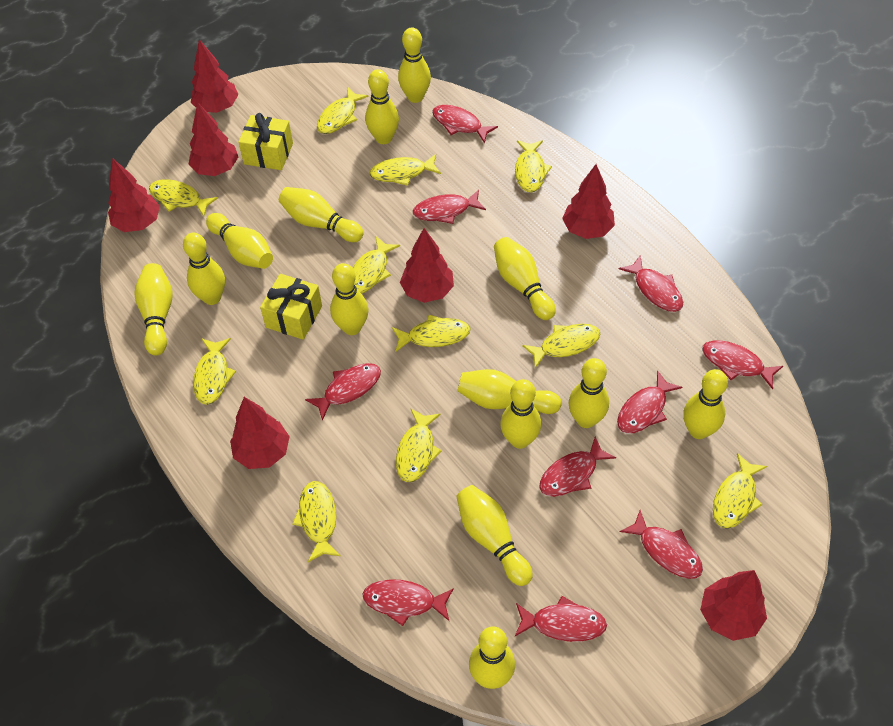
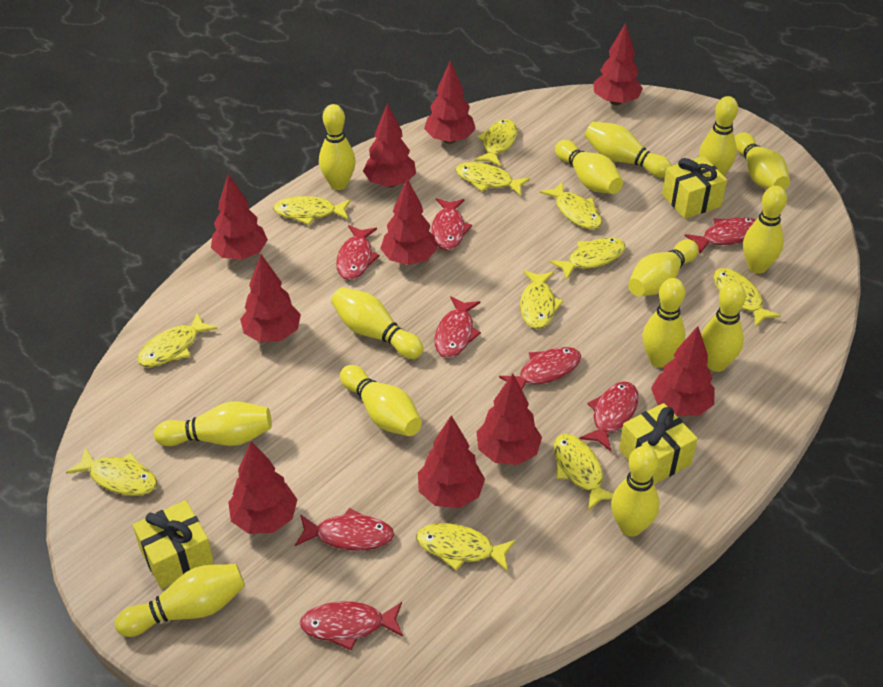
red fish: 10 -> 8
red tree: 7 -> 10
yellow gift: 2 -> 3

